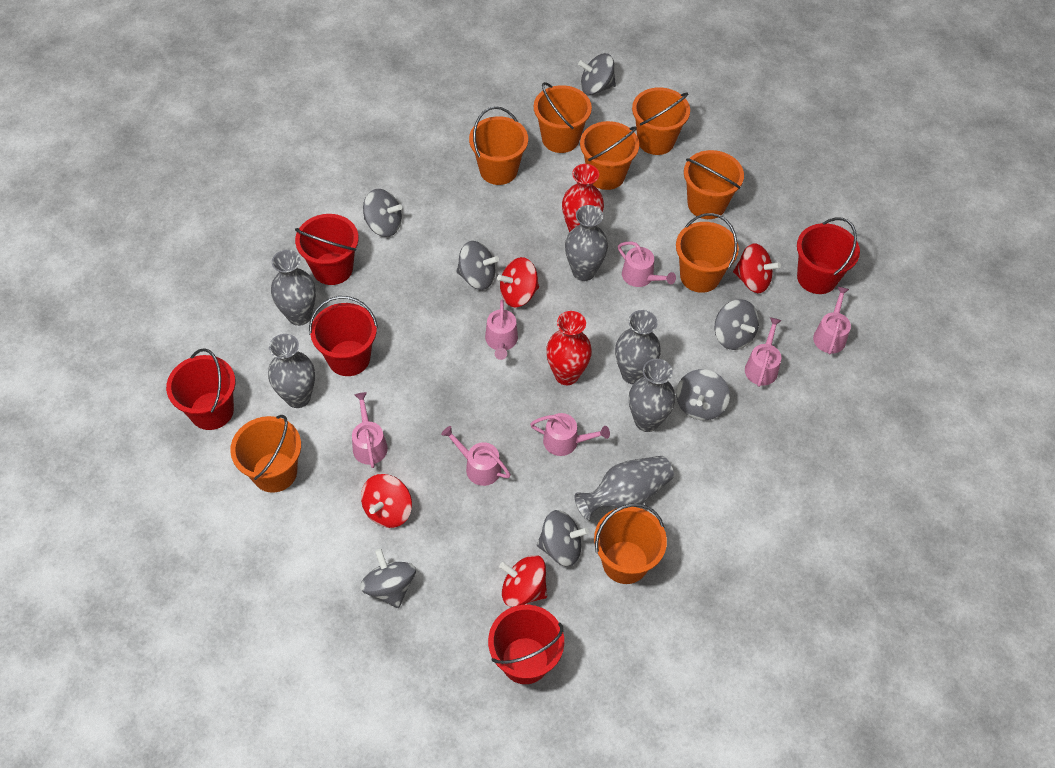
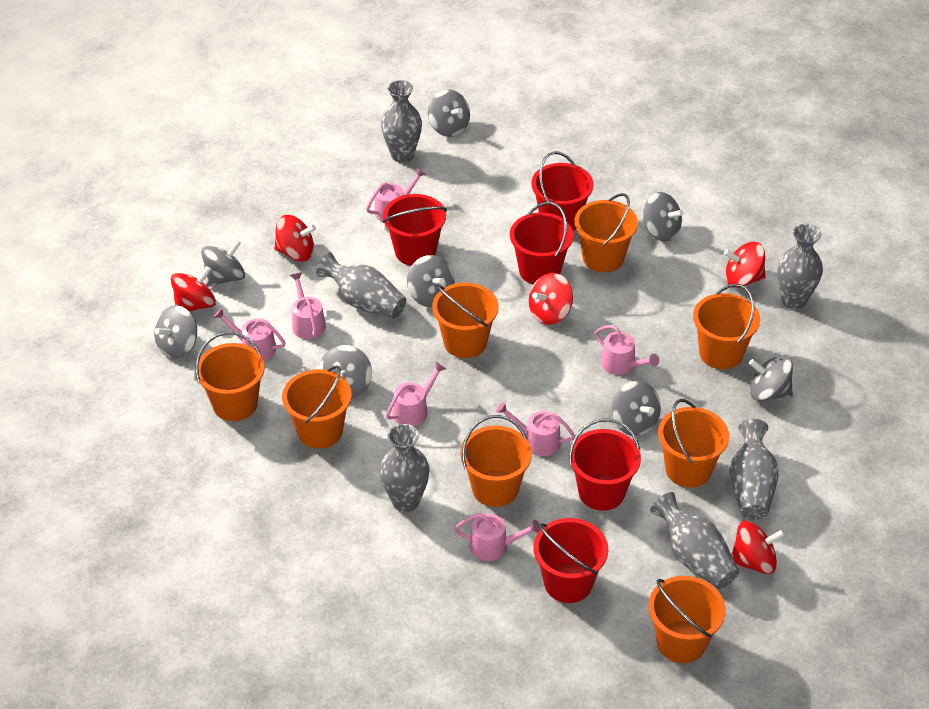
grey spinning top: 7 -> 8
red spinning top: 4 -> 5
red vase: 2 -> 0

